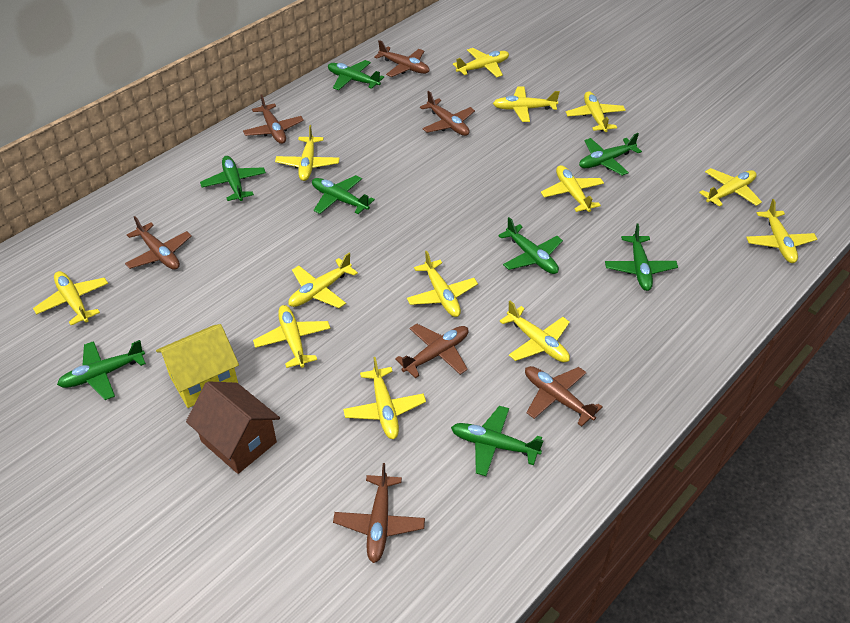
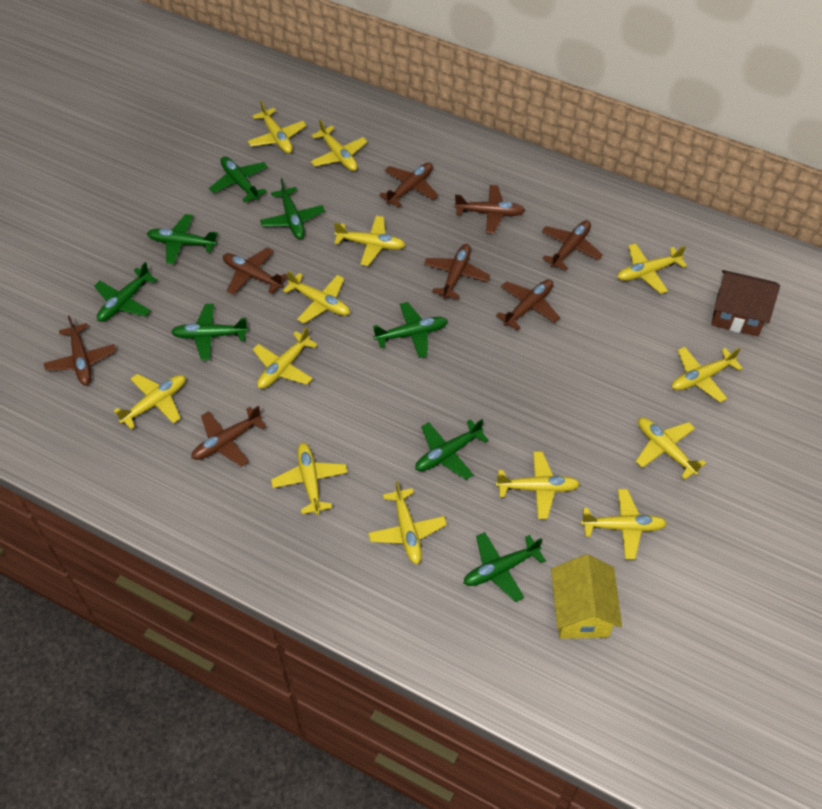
brown plane: 7 -> 8

